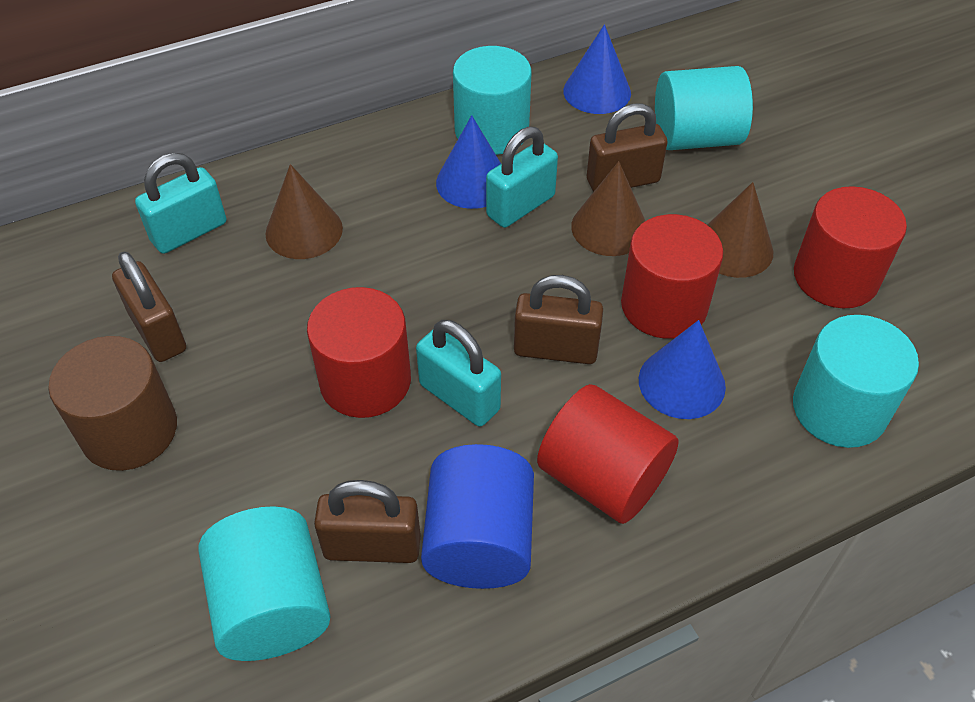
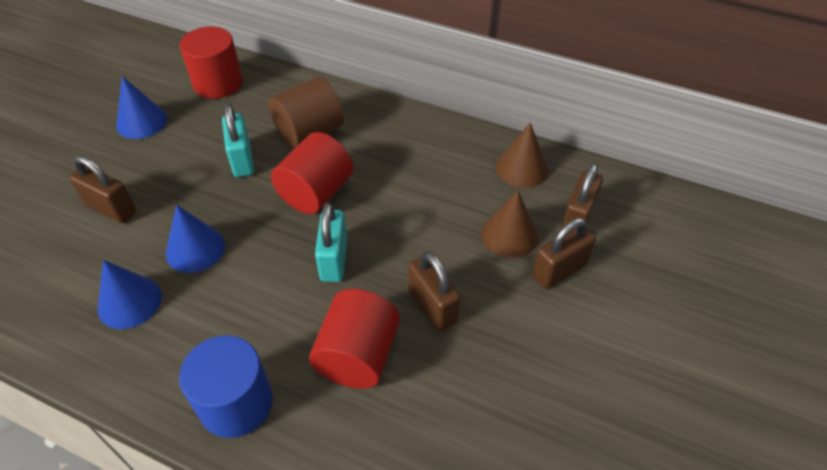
brown cone: 3 -> 2
red cylinder: 4 -> 3
turquoise cylinder: 4 -> 0
turquoise padlock: 3 -> 2

